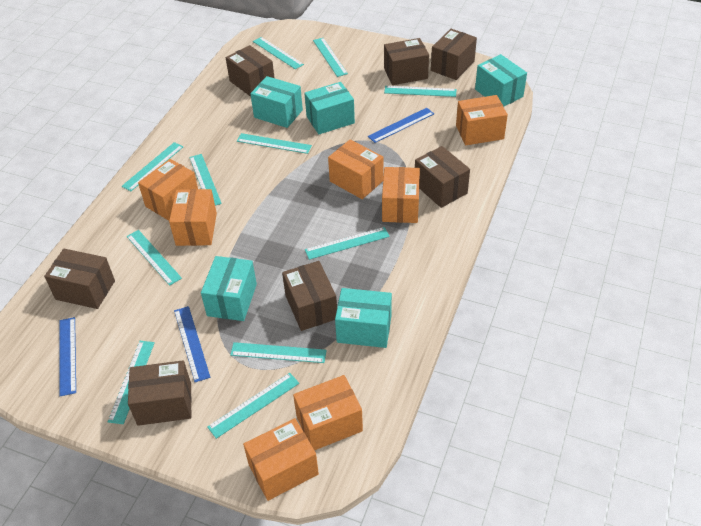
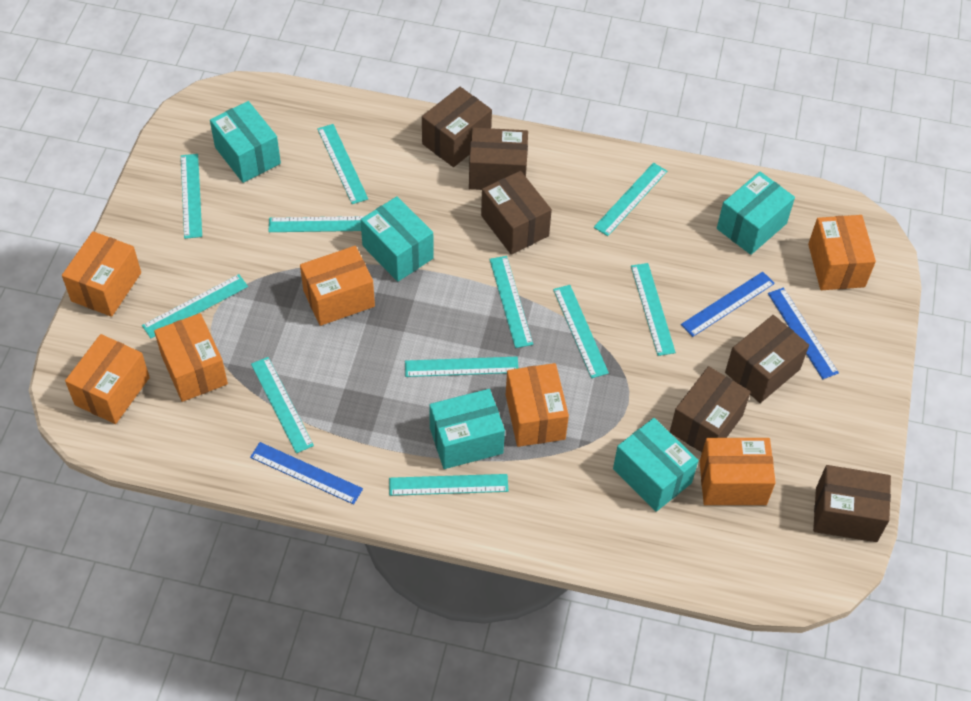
brown box: 7 -> 6

